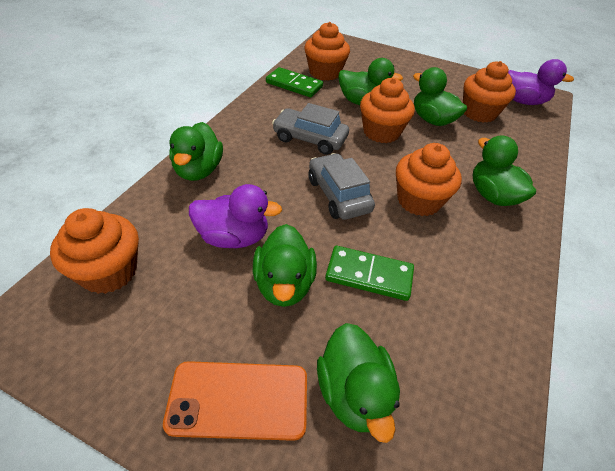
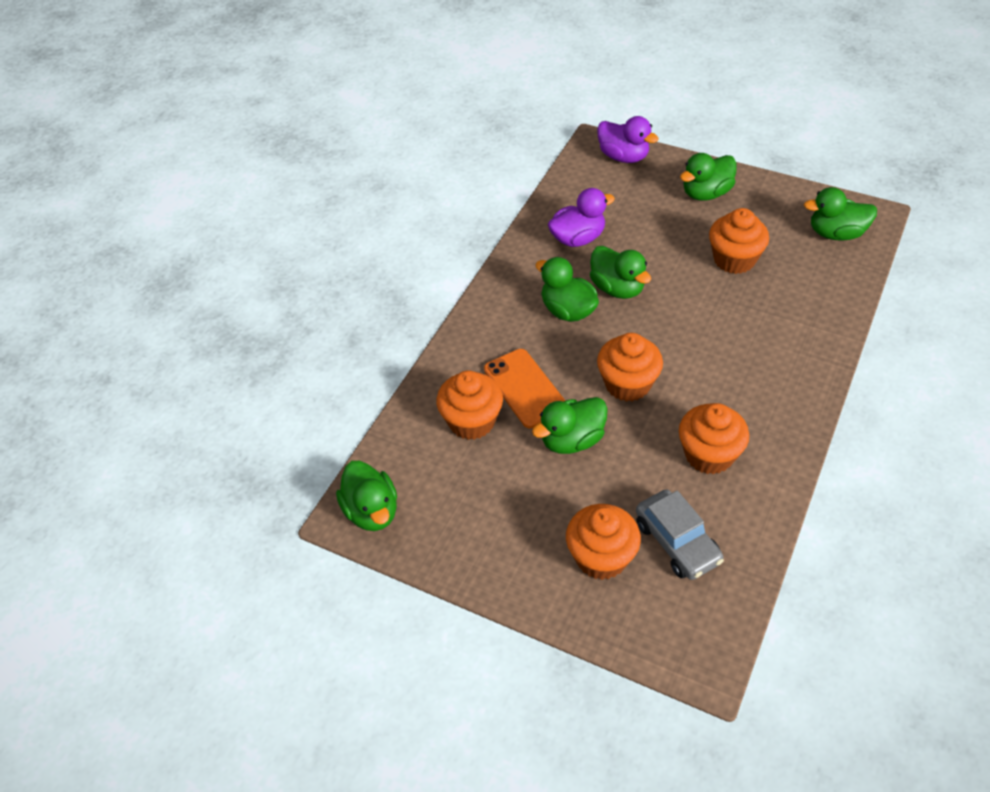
green domino: 2 -> 0
grey car: 2 -> 1

